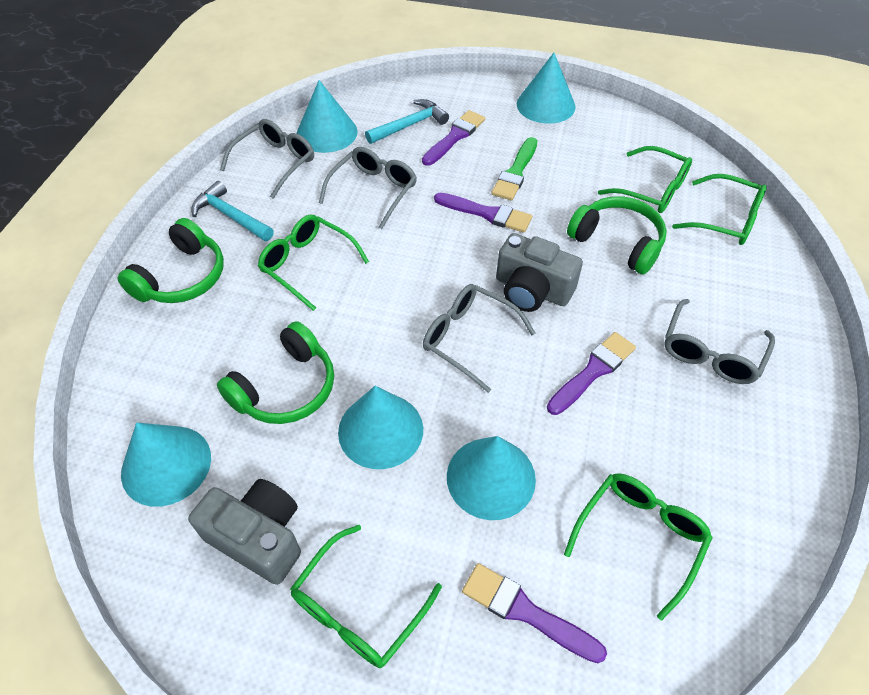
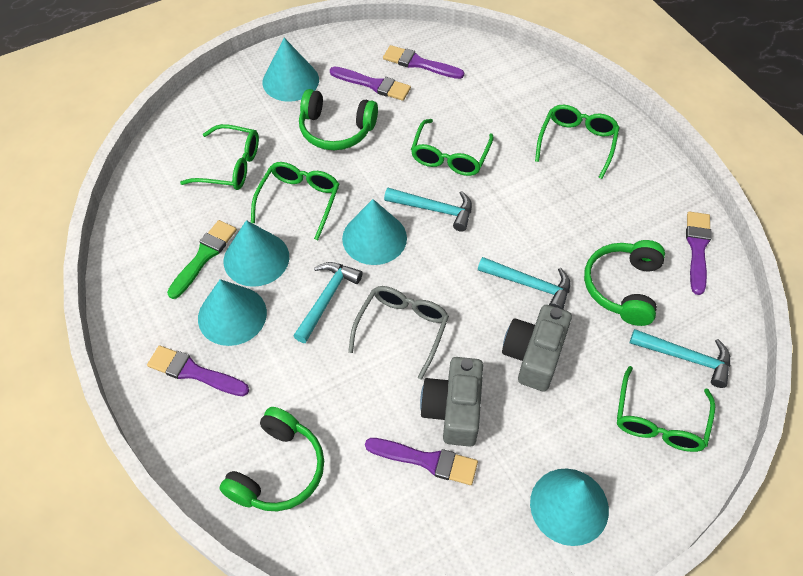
grey glasses: 4 -> 1
purple brush: 4 -> 5
turquoise hammer: 2 -> 4

